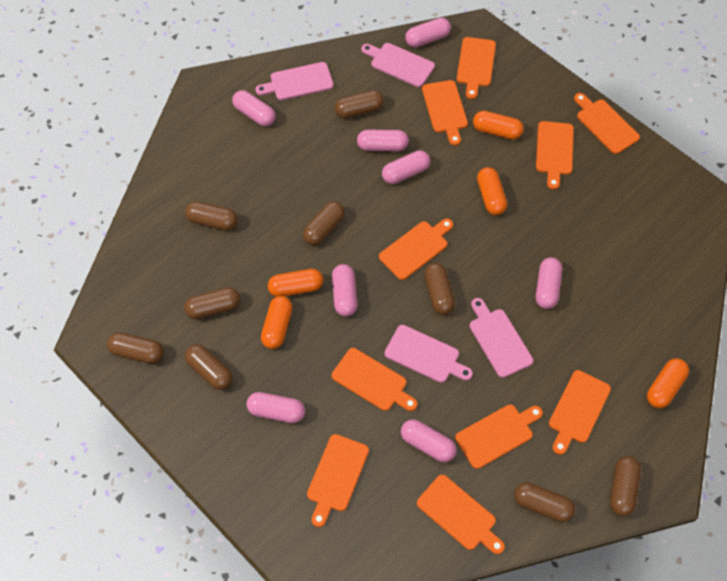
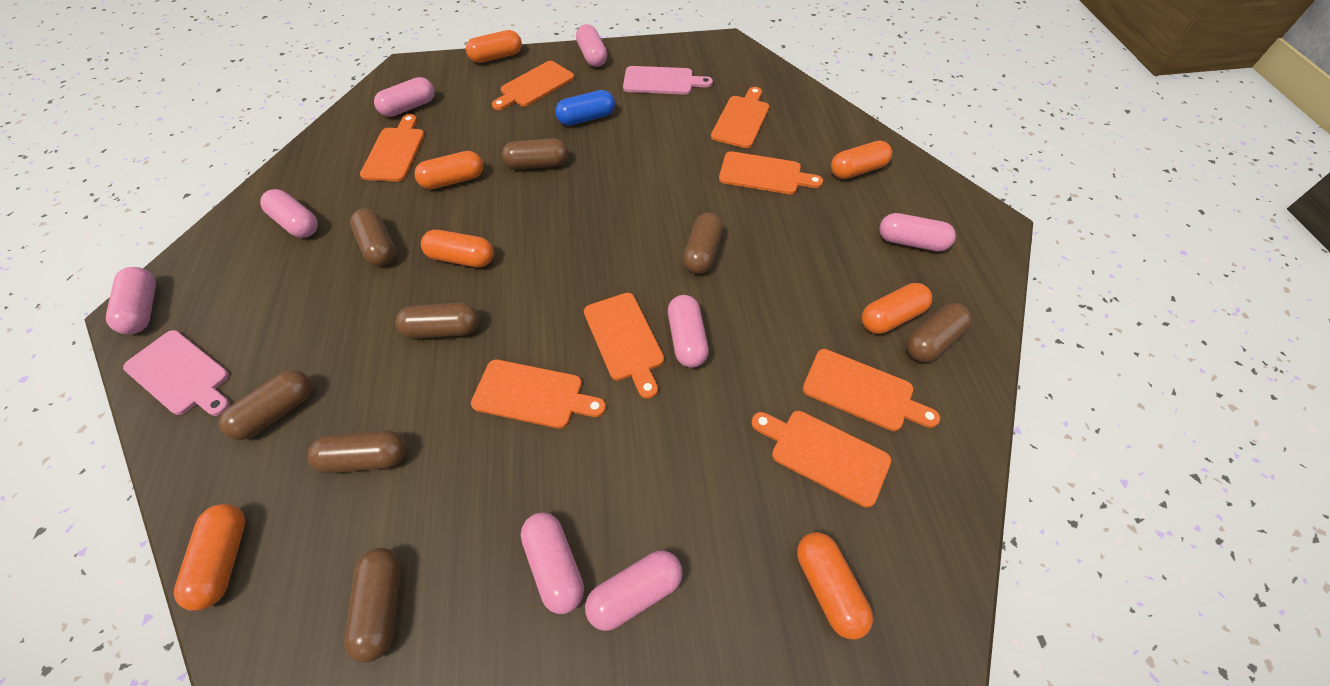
blue capsule: 0 -> 1
brown capsule: 9 -> 8
orange capsule: 5 -> 7
orange cutting board: 10 -> 8
pink cutting board: 4 -> 2

